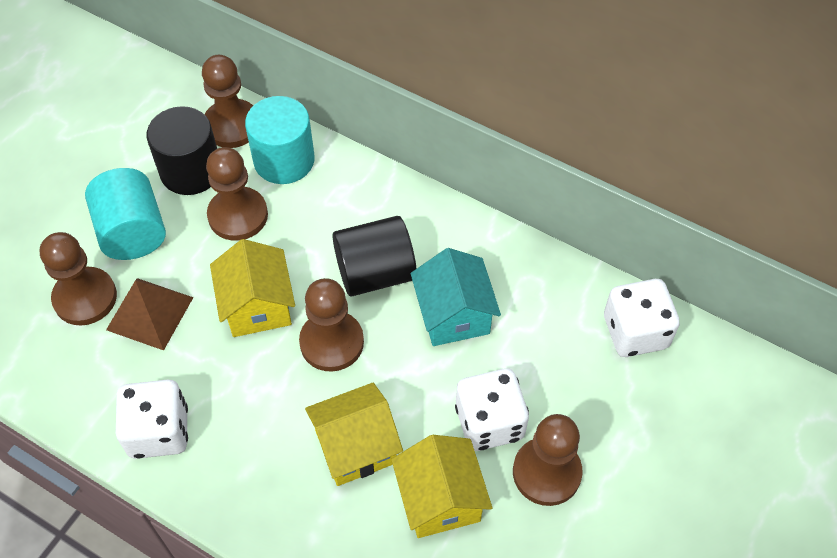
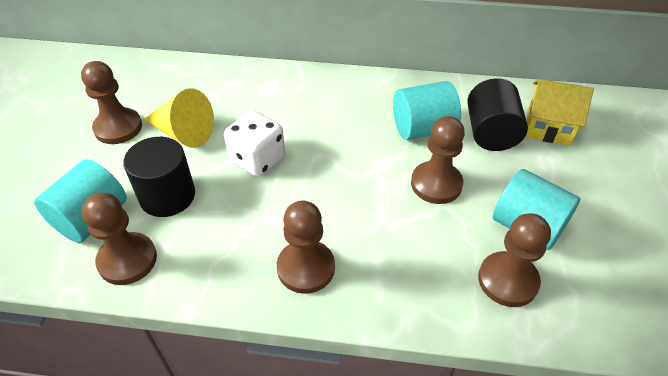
brown pyramid: 1 -> 0
turquoise cylinder: 2 -> 3
turquoise house: 1 -> 0
white dice: 3 -> 1
yellow cone: 0 -> 1
yellow house: 3 -> 1

